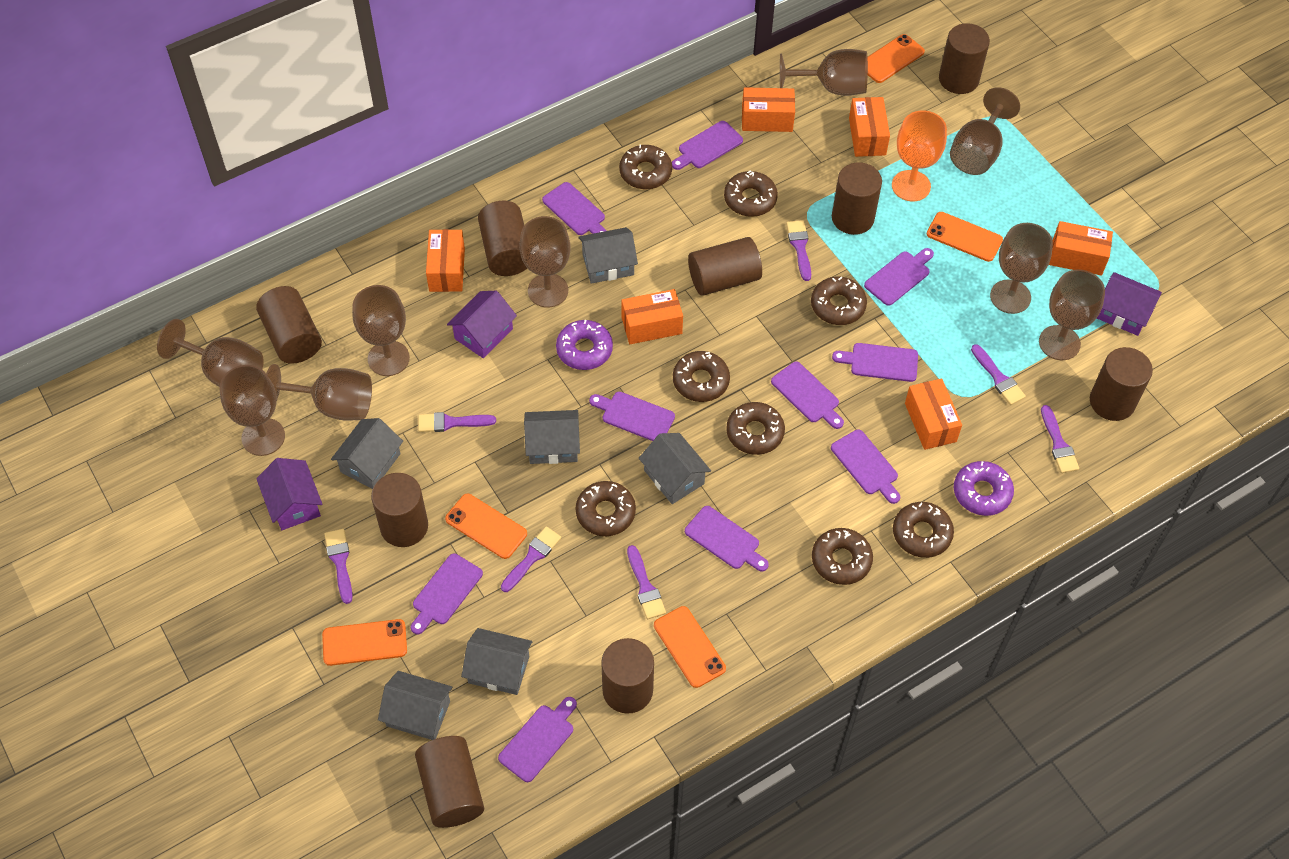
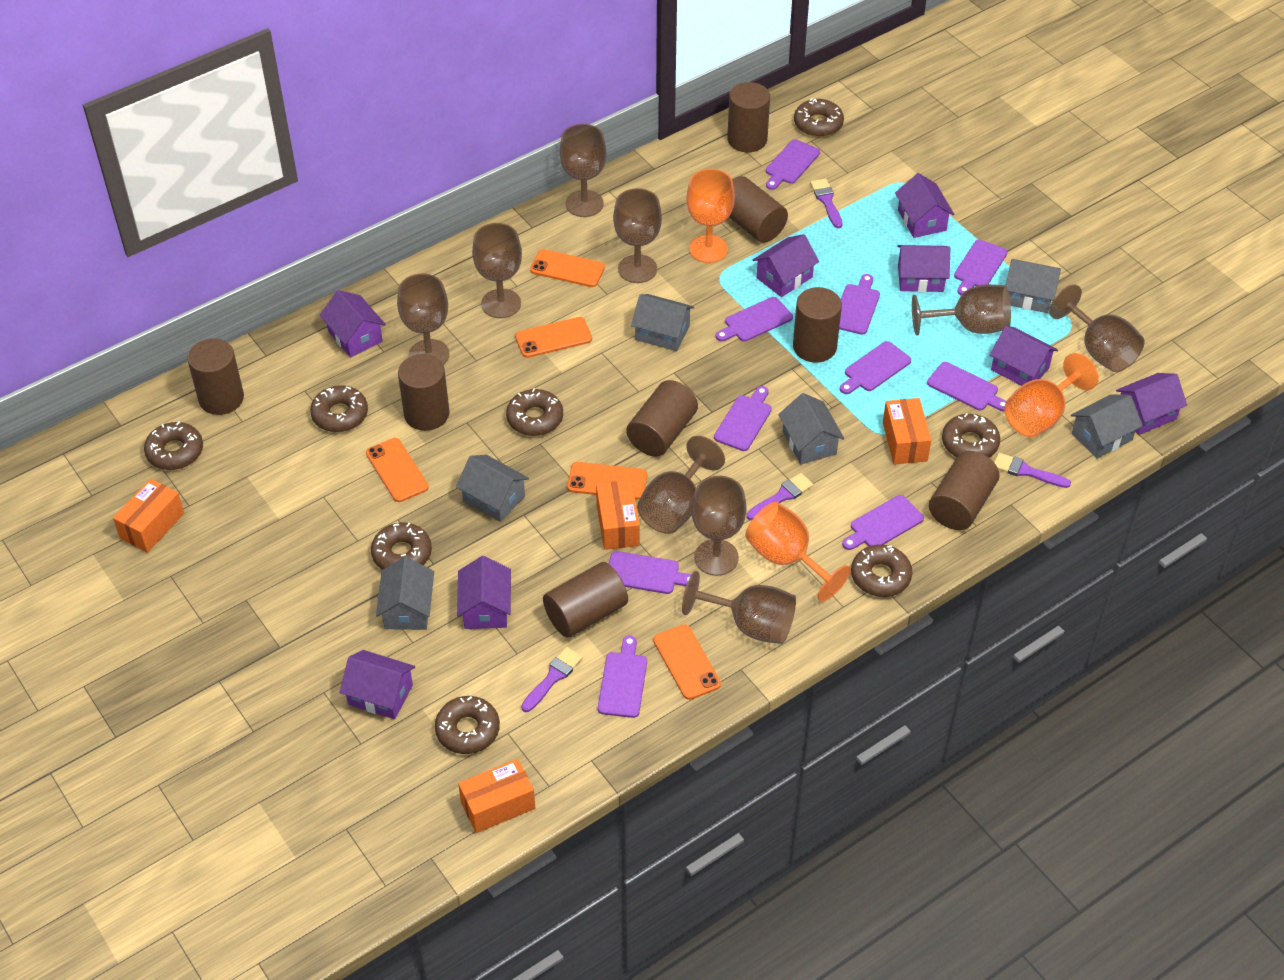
brown cylinder: 9 -> 8
orange box: 6 -> 4
orange goblet: 1 -> 3
purple brush: 7 -> 4
purple donut: 2 -> 0
purple house: 3 -> 8

